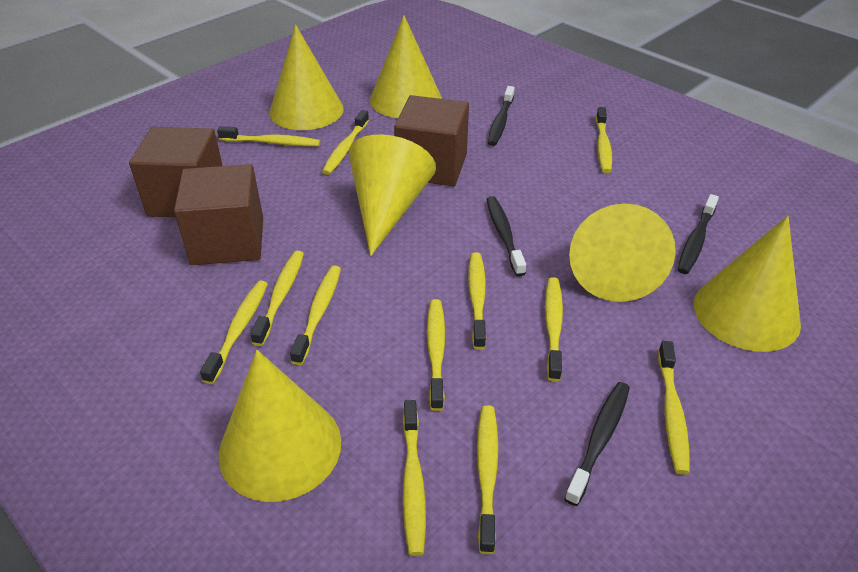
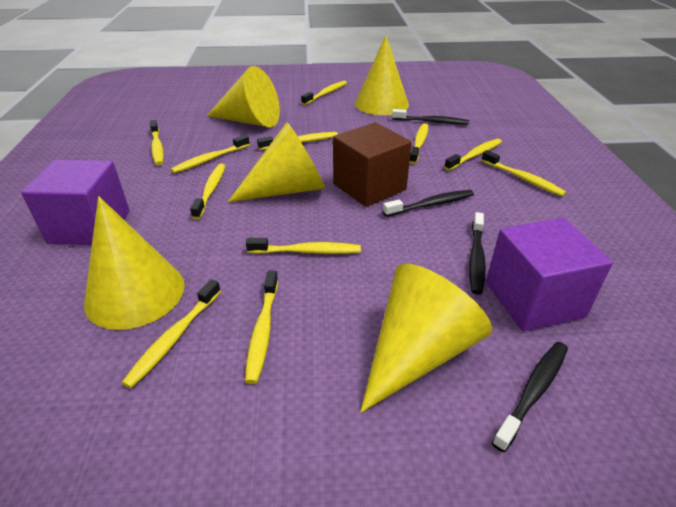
brown cube: 3 -> 1
purple cube: 0 -> 2
yellow cone: 6 -> 5
yellow toothbrush: 12 -> 11

